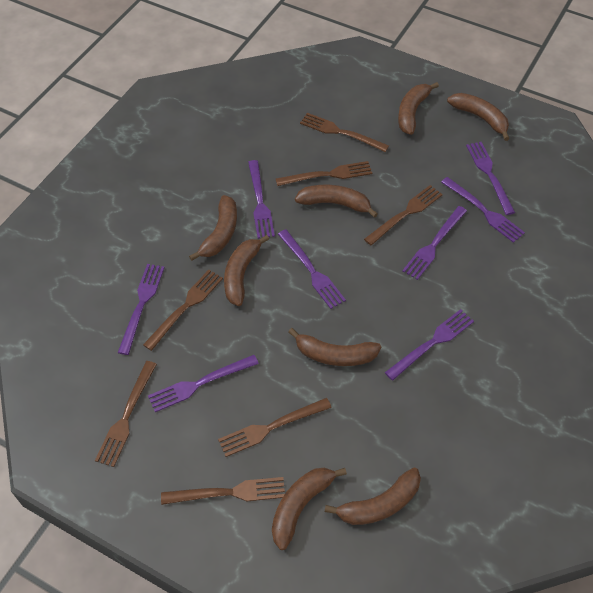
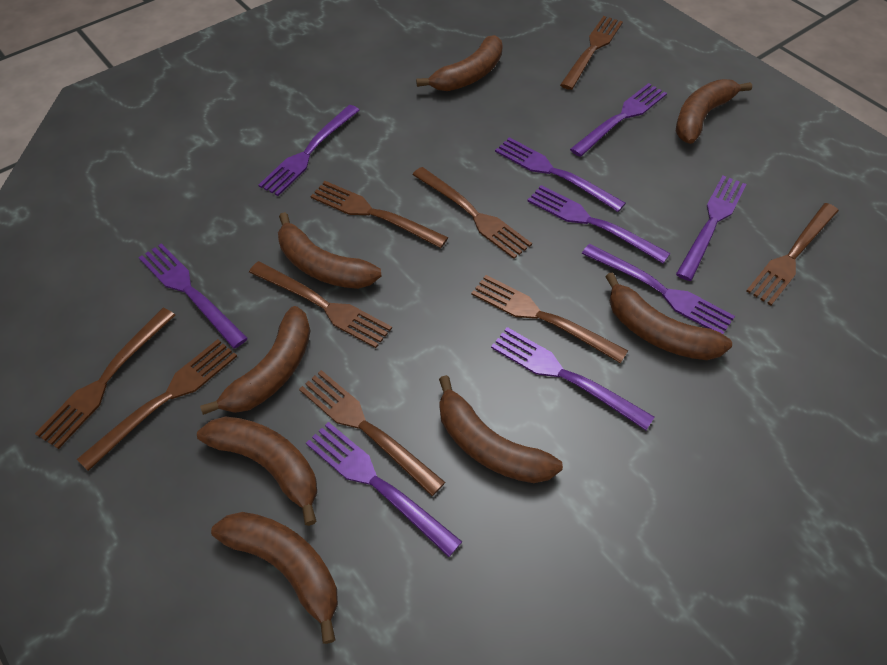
brown fork: 7 -> 9
purple fork: 8 -> 9

